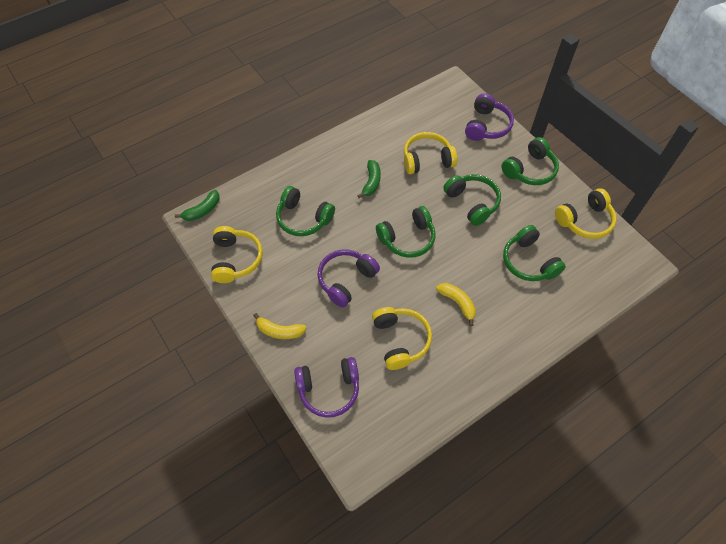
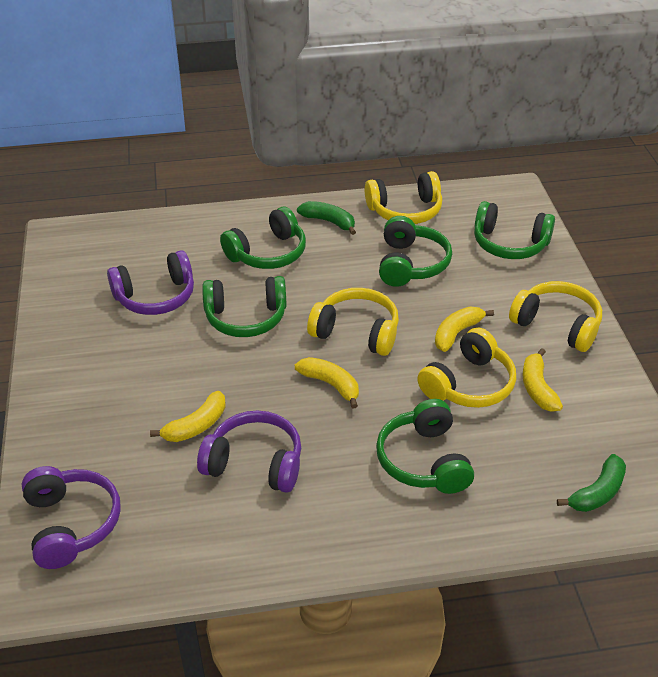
yellow banana: 2 -> 4

